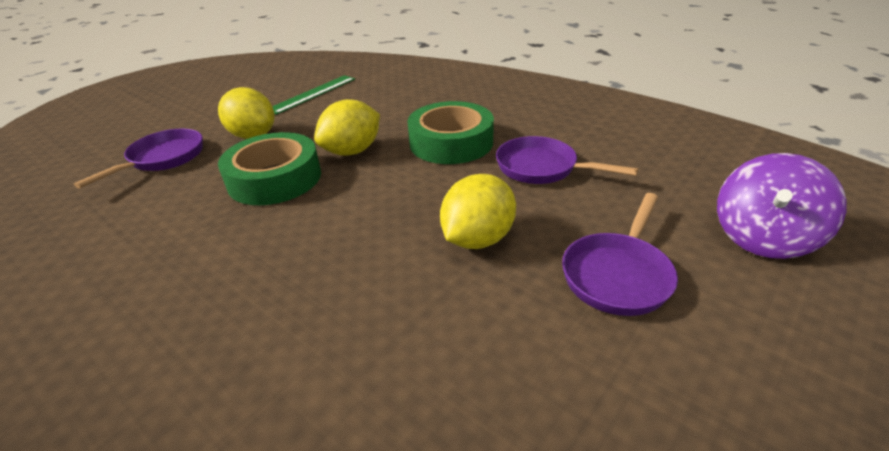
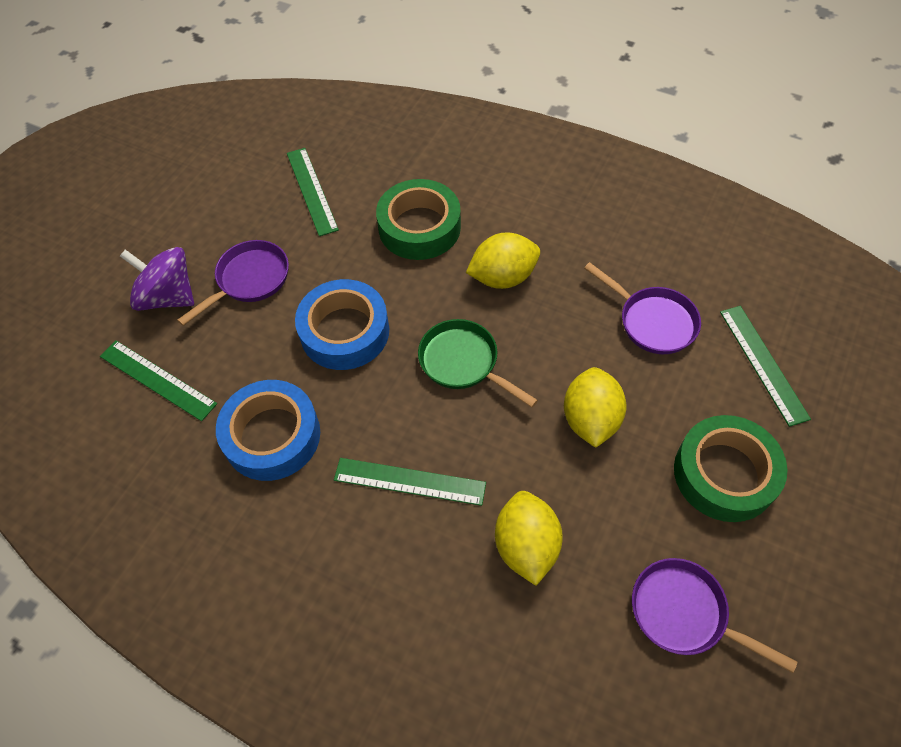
blue tape: 0 -> 2
green pan: 0 -> 1
green ruler: 1 -> 4

